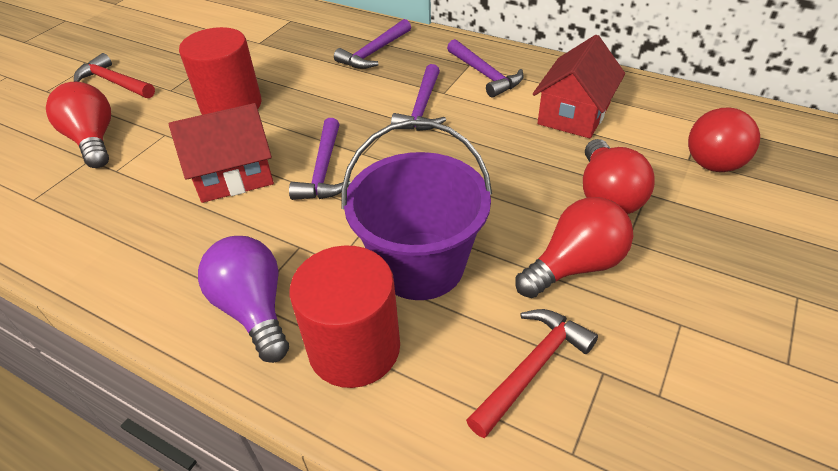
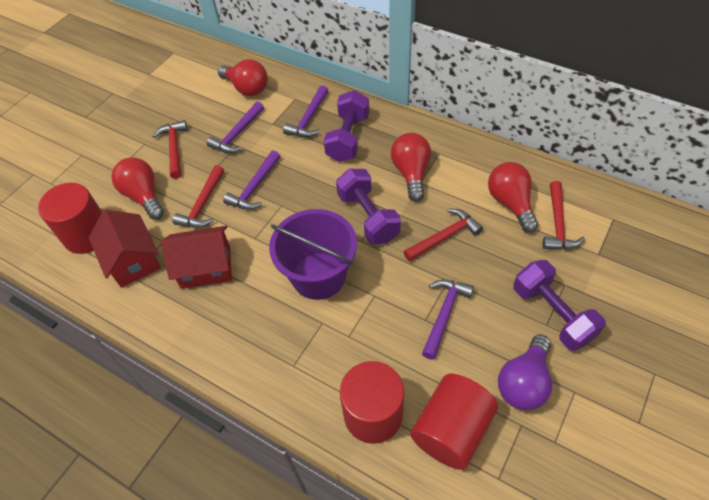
purple dumbbell: 0 -> 3
red cylinder: 2 -> 3
red hammer: 2 -> 4

